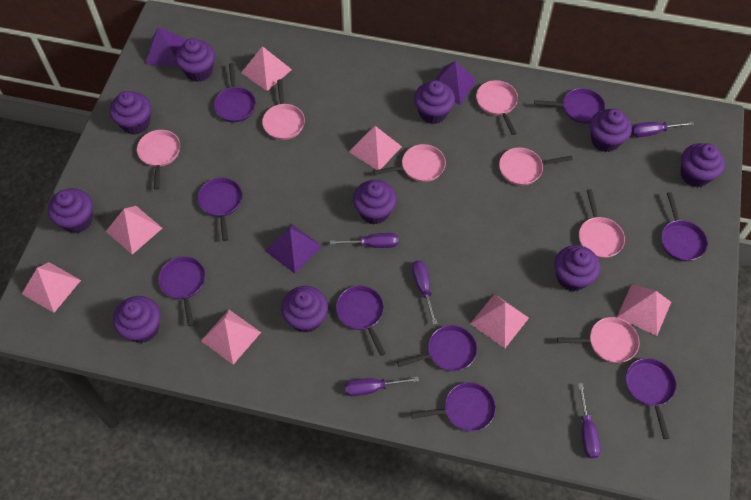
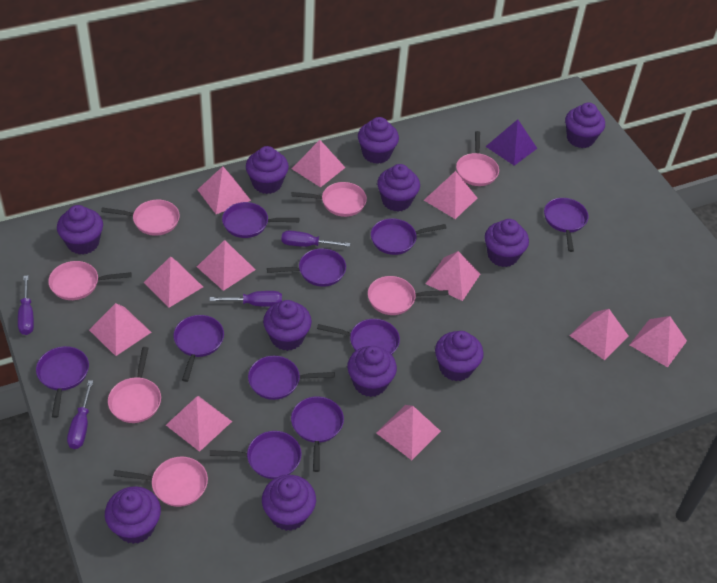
pink pyramid: 7 -> 11
purple cupcake: 10 -> 11
purple pan: 9 -> 10
purple pyramid: 3 -> 1
purple screwdriver: 5 -> 4

